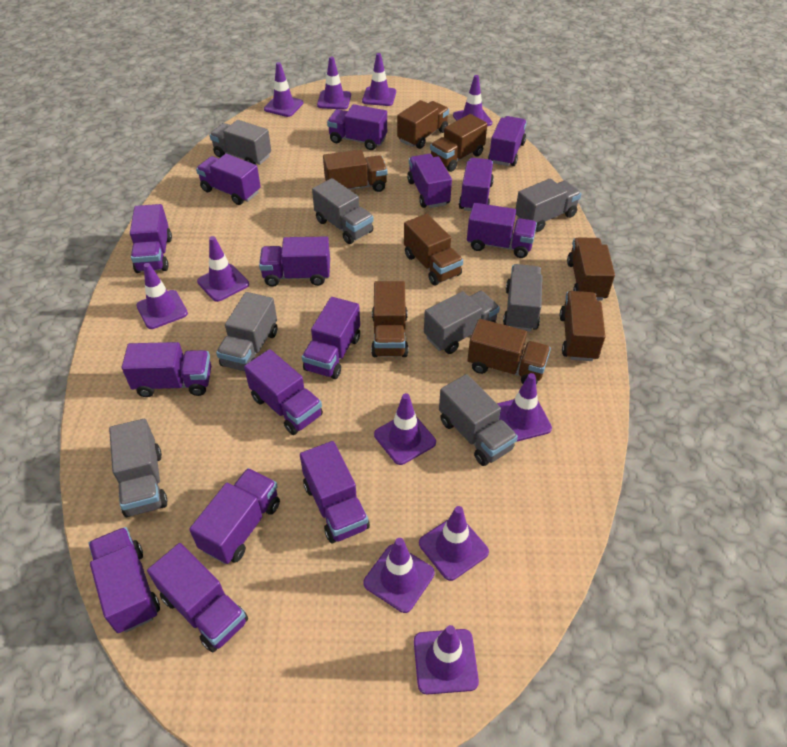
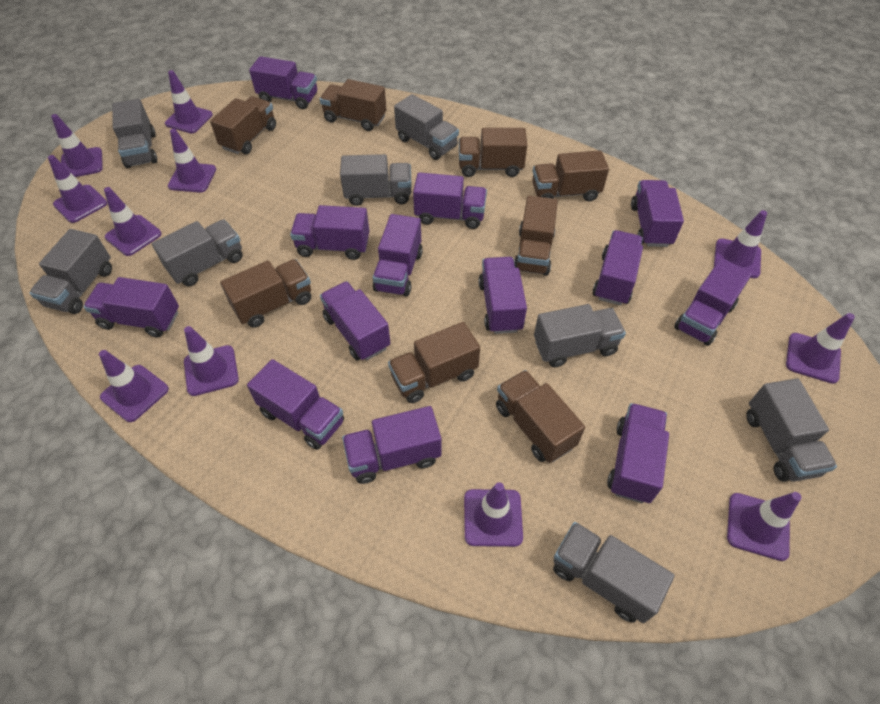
purple truck: 15 -> 13

